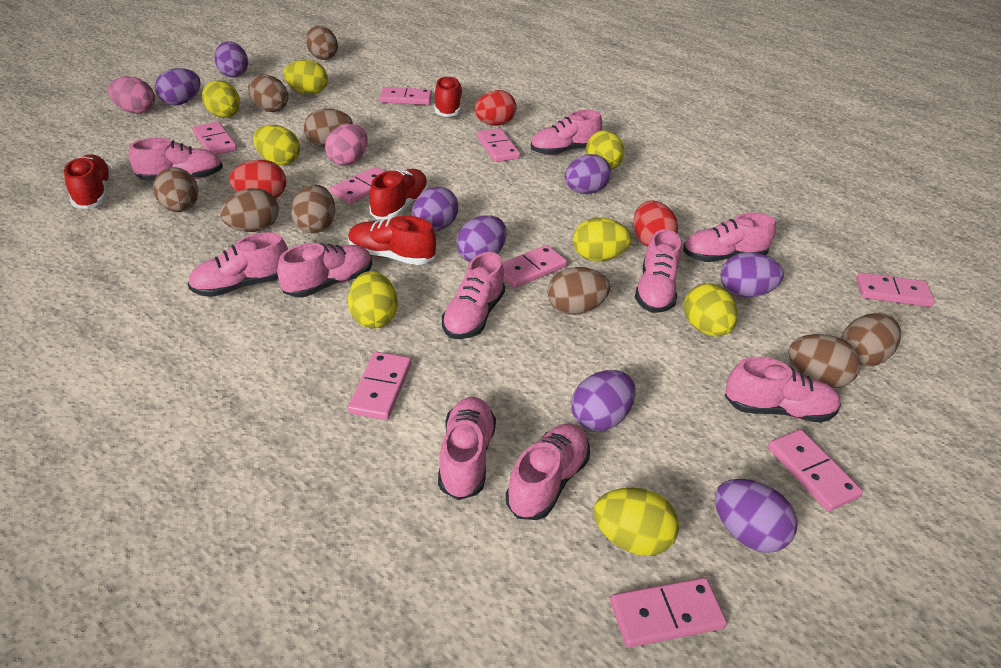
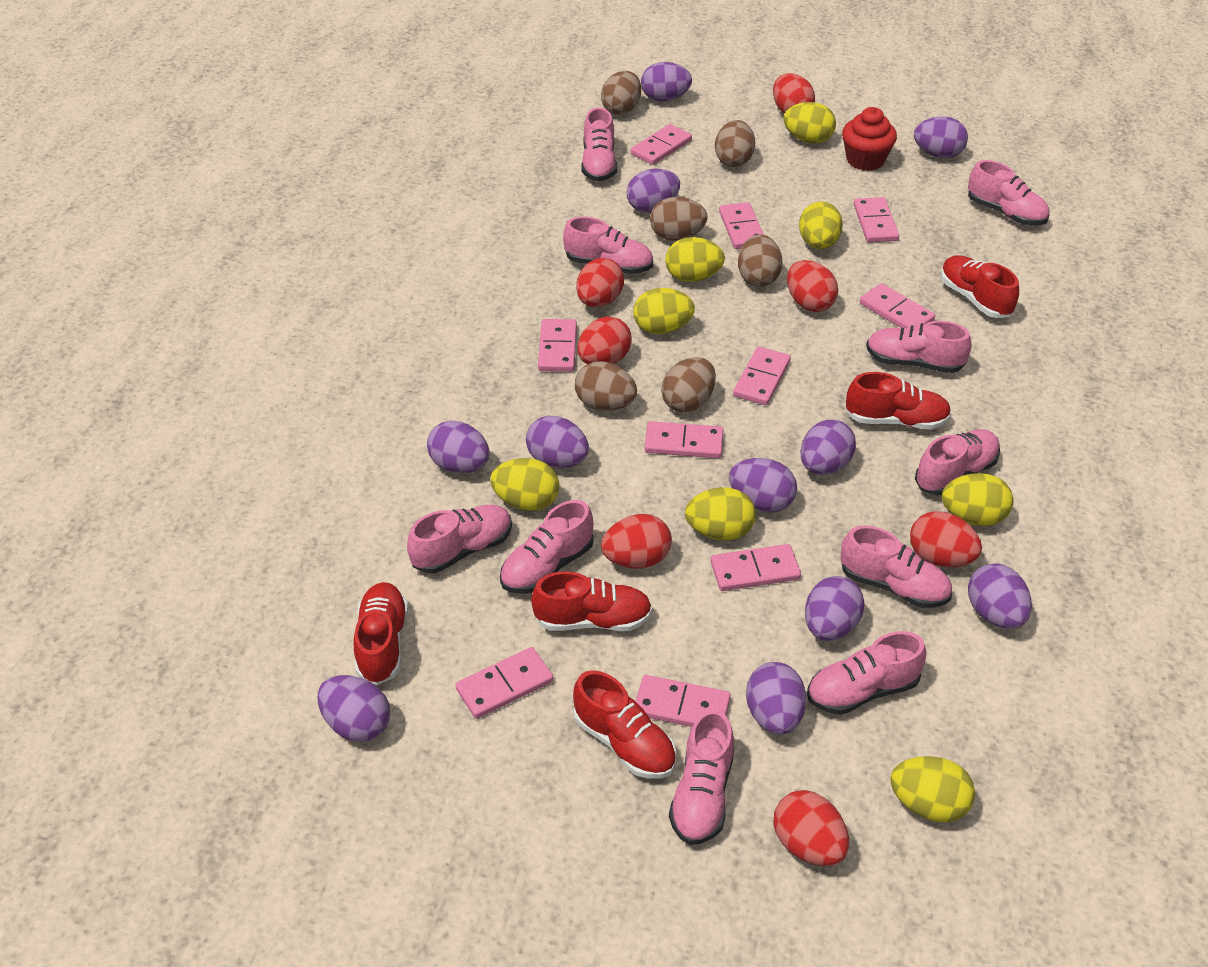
brown egg: 9 -> 6
pink domino: 9 -> 10
pink egg: 2 -> 0
purple egg: 8 -> 11
red cupcake: 0 -> 1
red egg: 3 -> 7
red shoe: 4 -> 5

